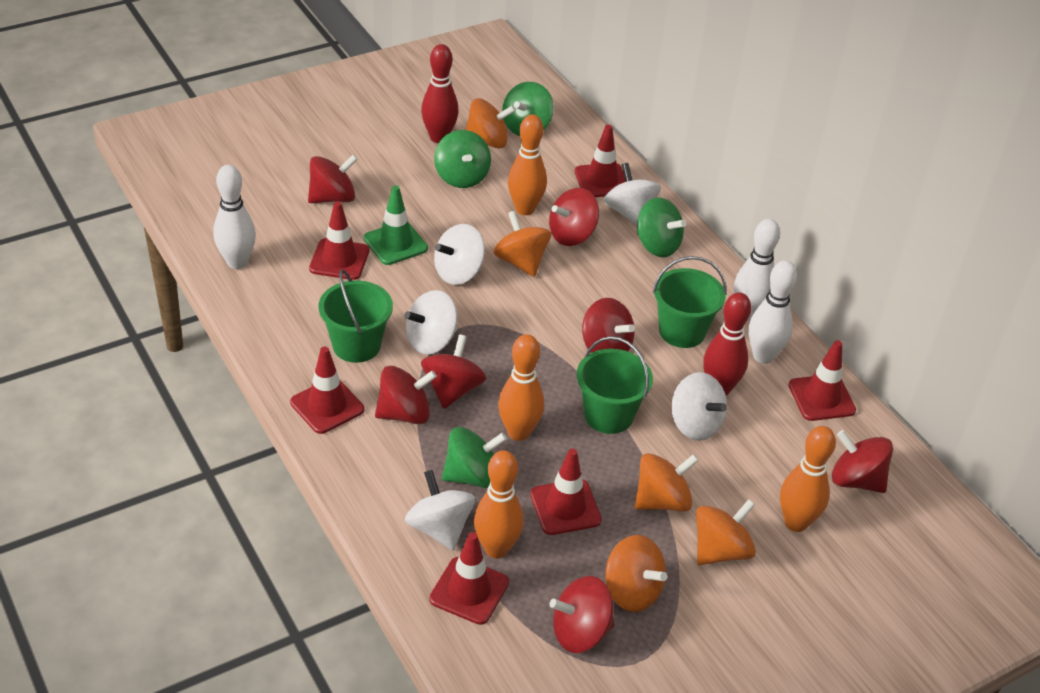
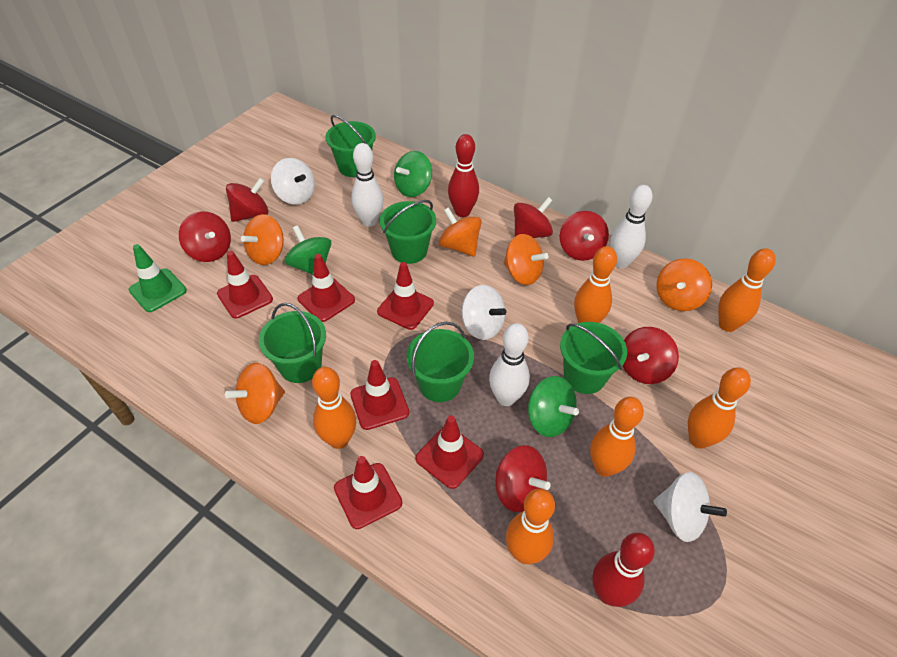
green bucket: 3 -> 5
green spinning top: 4 -> 3
orange bowling pin: 4 -> 6
red spinning top: 7 -> 6
white spinning top: 5 -> 3

